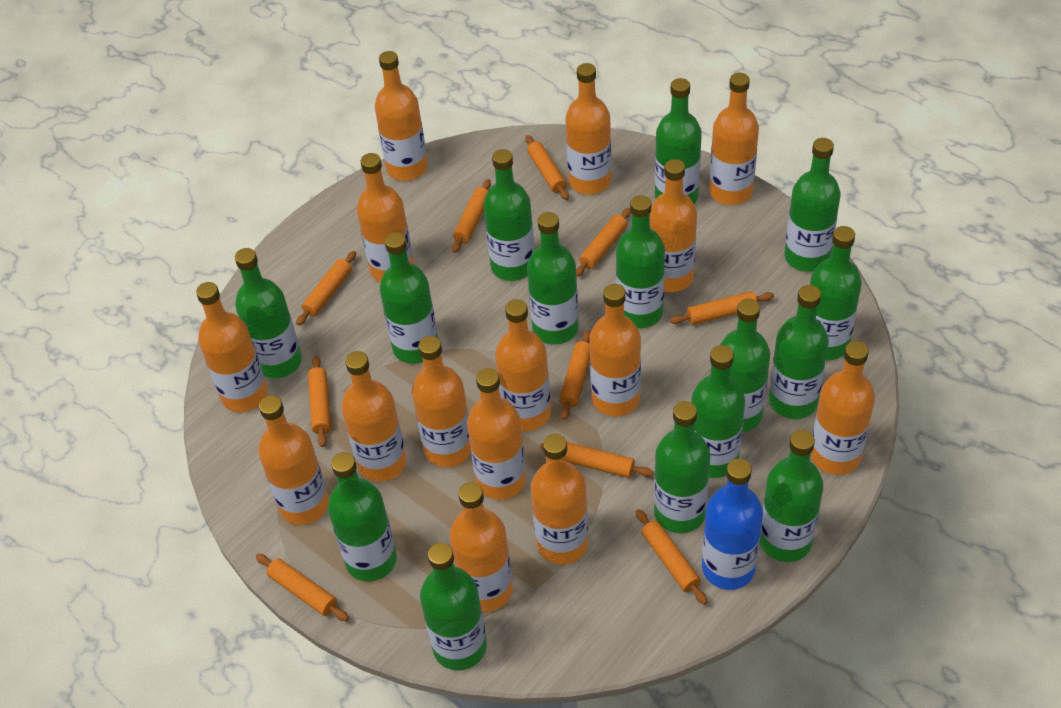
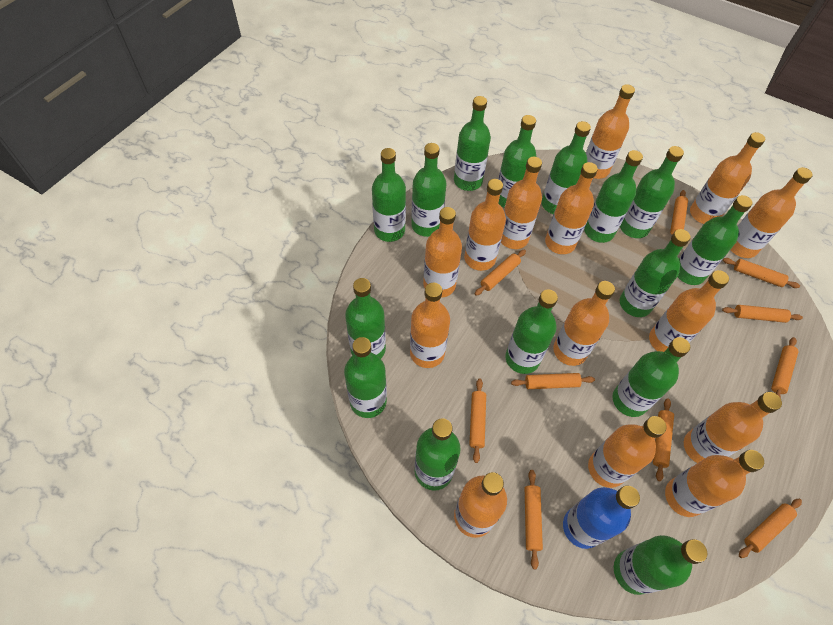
orange bottle: 15 -> 14

